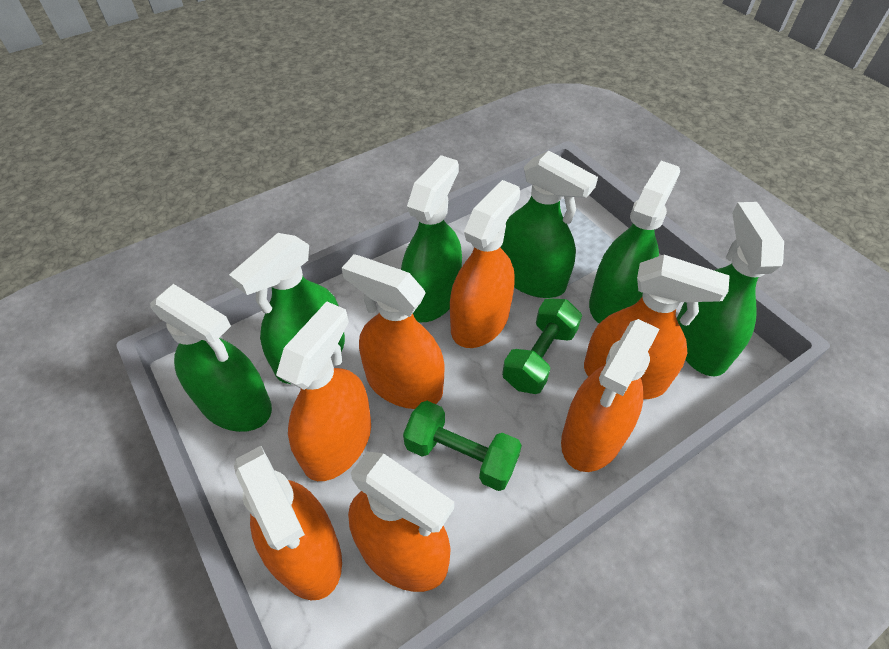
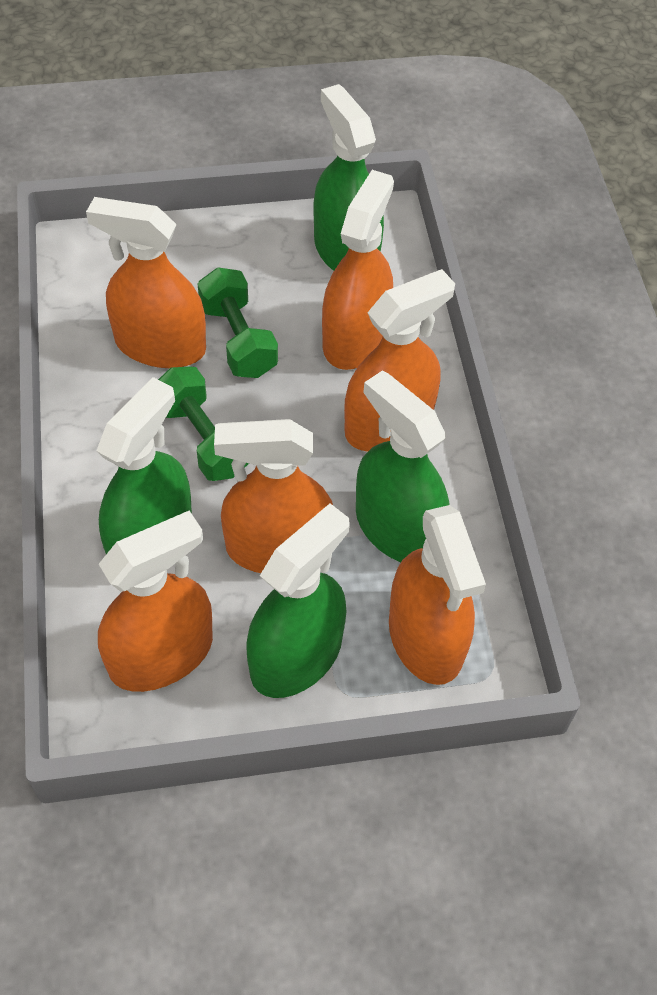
green spray bottle: 6 -> 4
orange spray bottle: 7 -> 6

